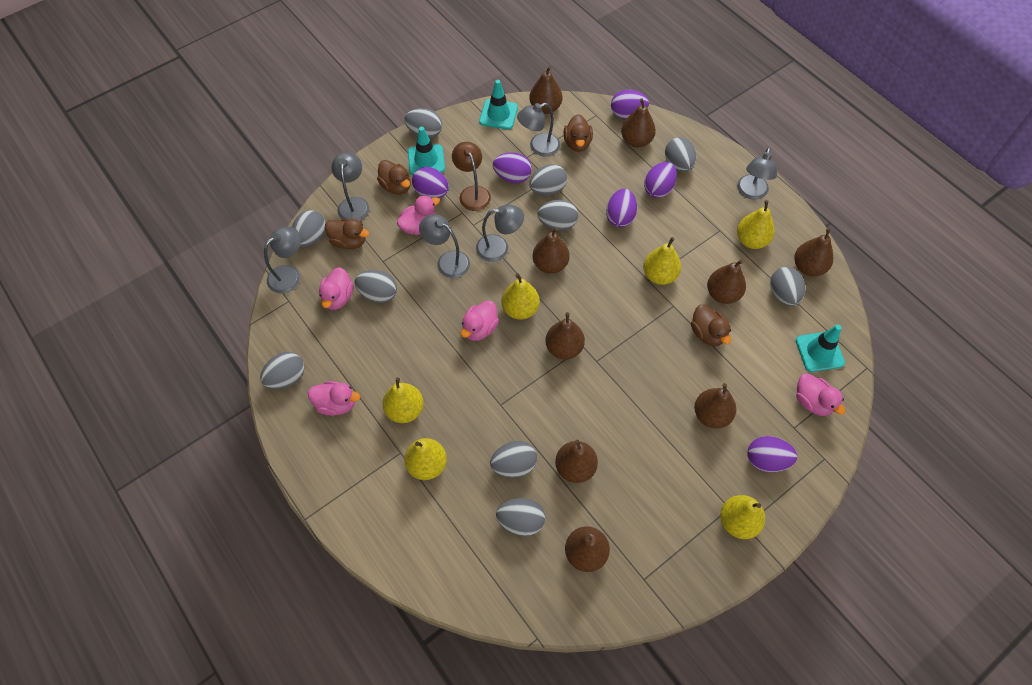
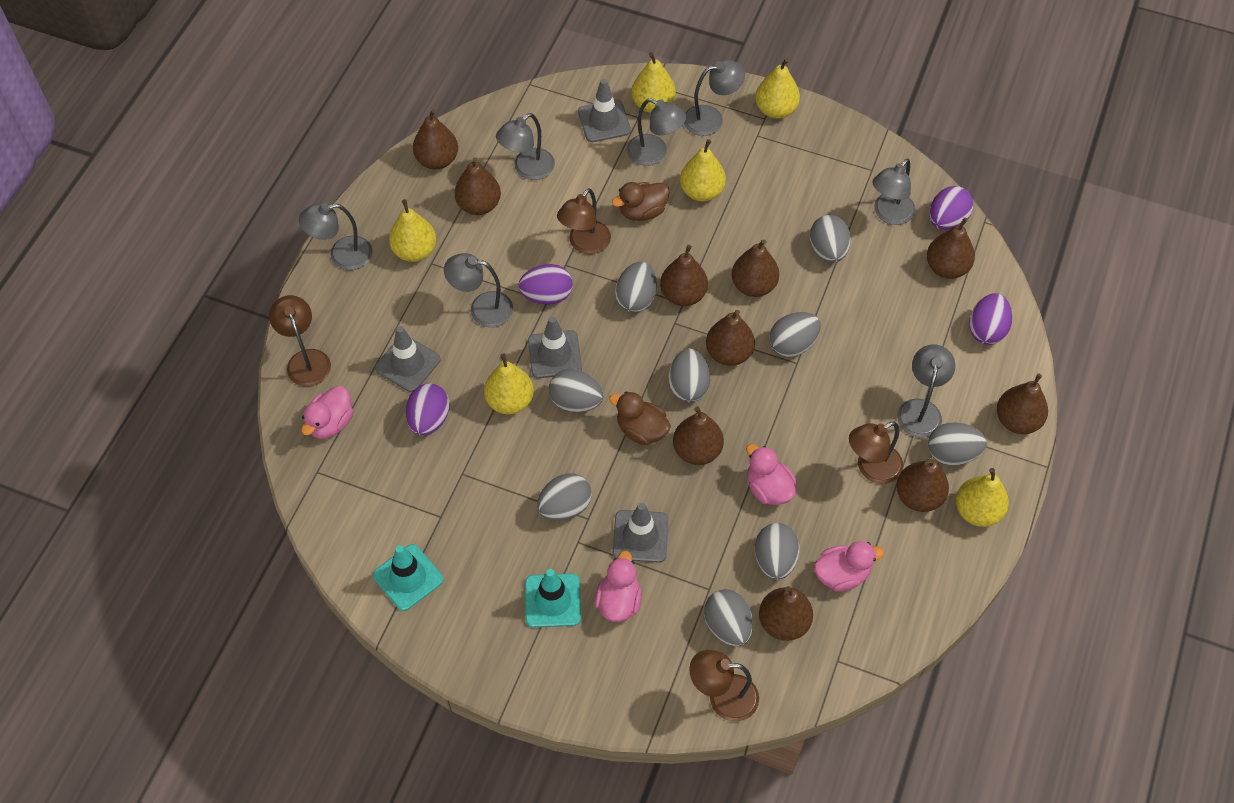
brown duck: 4 -> 2
brown lamp: 1 -> 4
brown pear: 9 -> 10
grey egg: 10 -> 9
grey lamp: 6 -> 7
grey traffic cone: 0 -> 4
pink duck: 5 -> 4
purple egg: 6 -> 4
turquoise traffic cone: 3 -> 2

